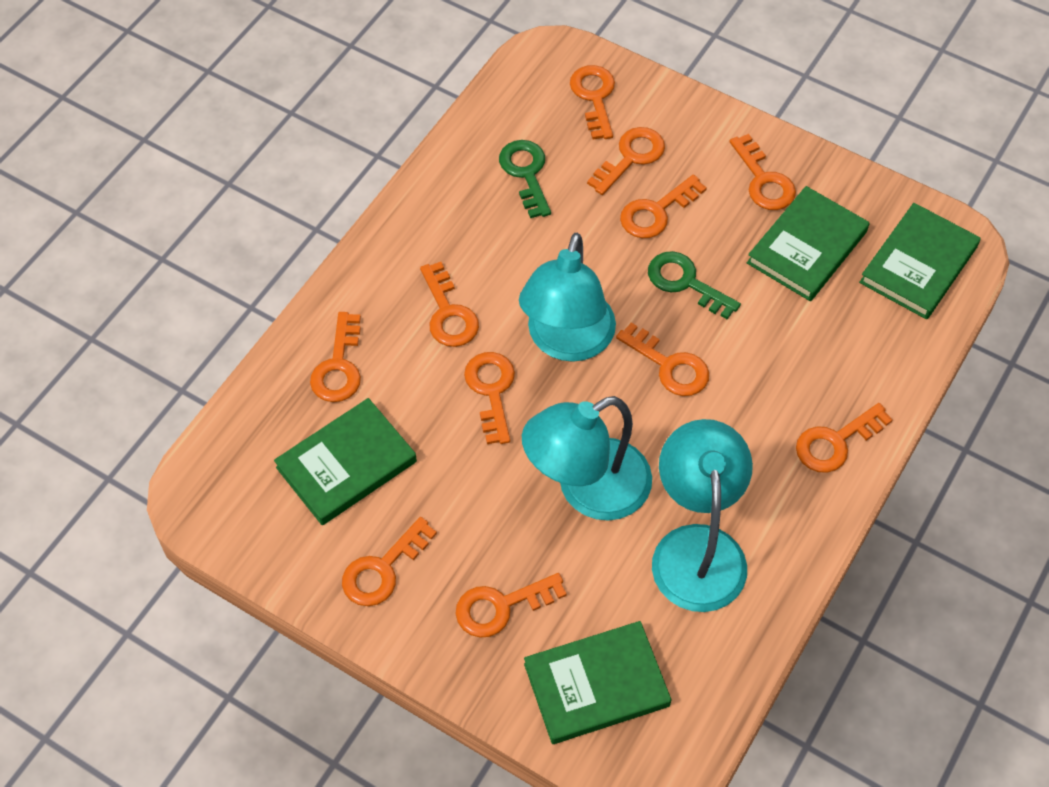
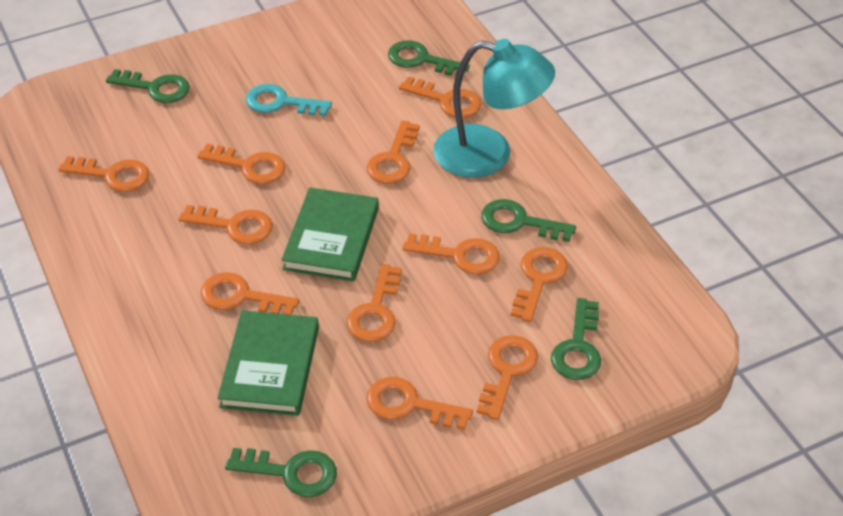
green book: 4 -> 2
green key: 2 -> 5
turquoise key: 0 -> 1
turquoise lamp: 3 -> 1

